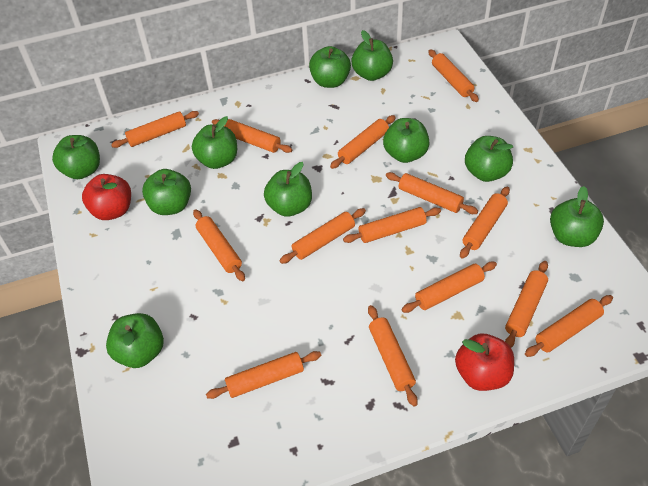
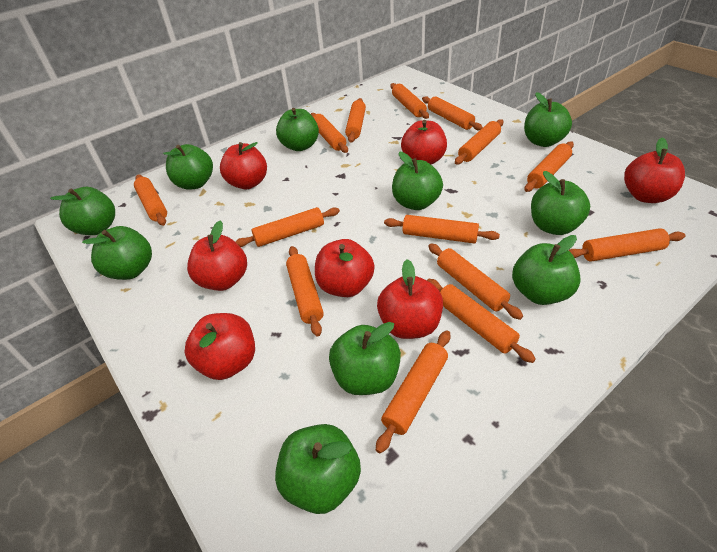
red apple: 2 -> 7

